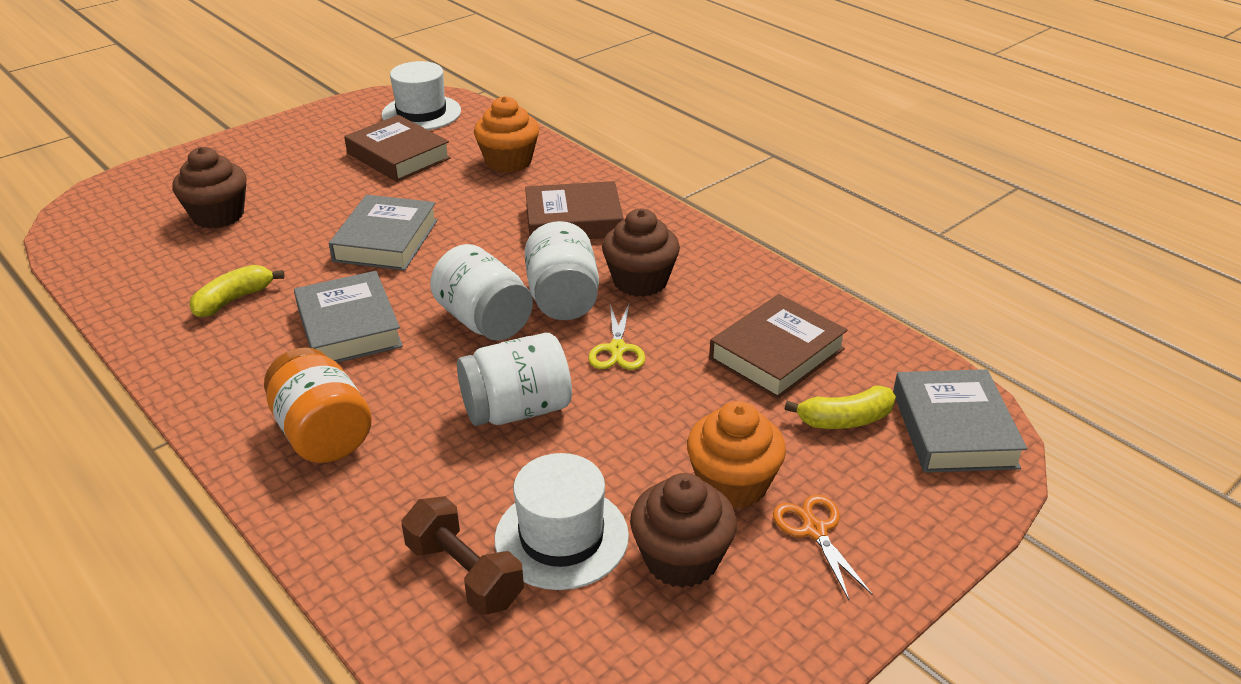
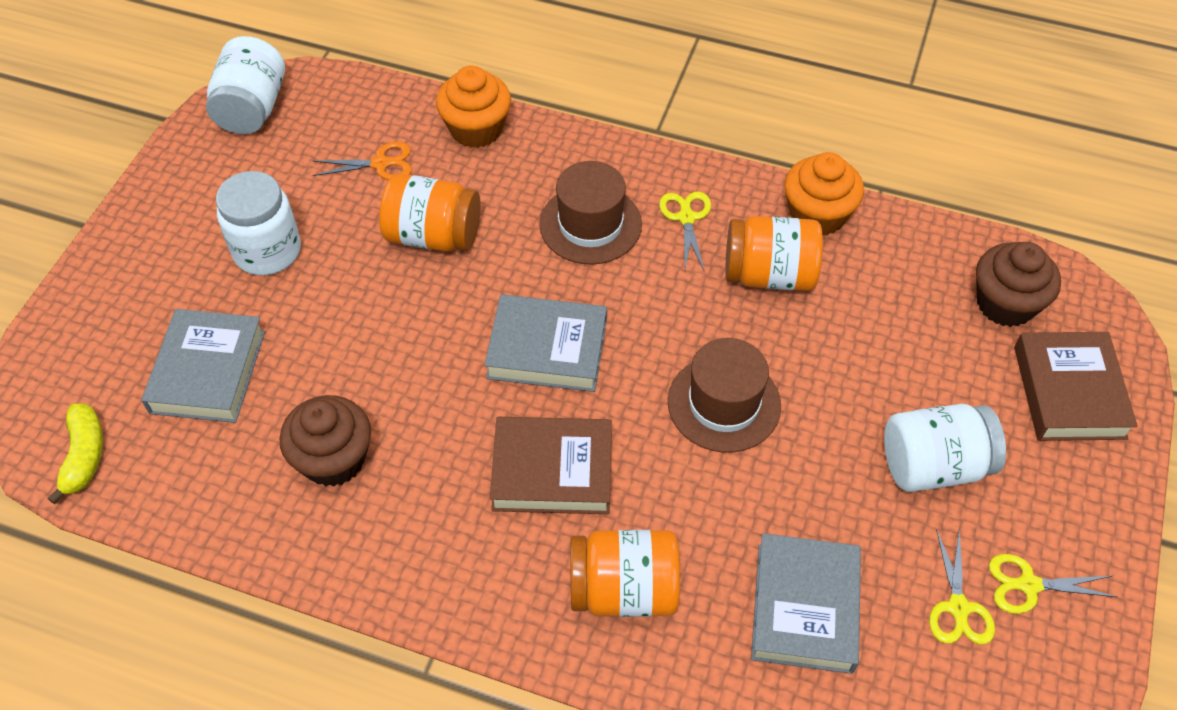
brown book: 3 -> 2
brown cupcake: 3 -> 2
brown dumbbell: 1 -> 0
brown hat: 0 -> 2
orange jar: 1 -> 3
white hat: 2 -> 0
yellow banana: 2 -> 1
yellow scissors: 1 -> 3

